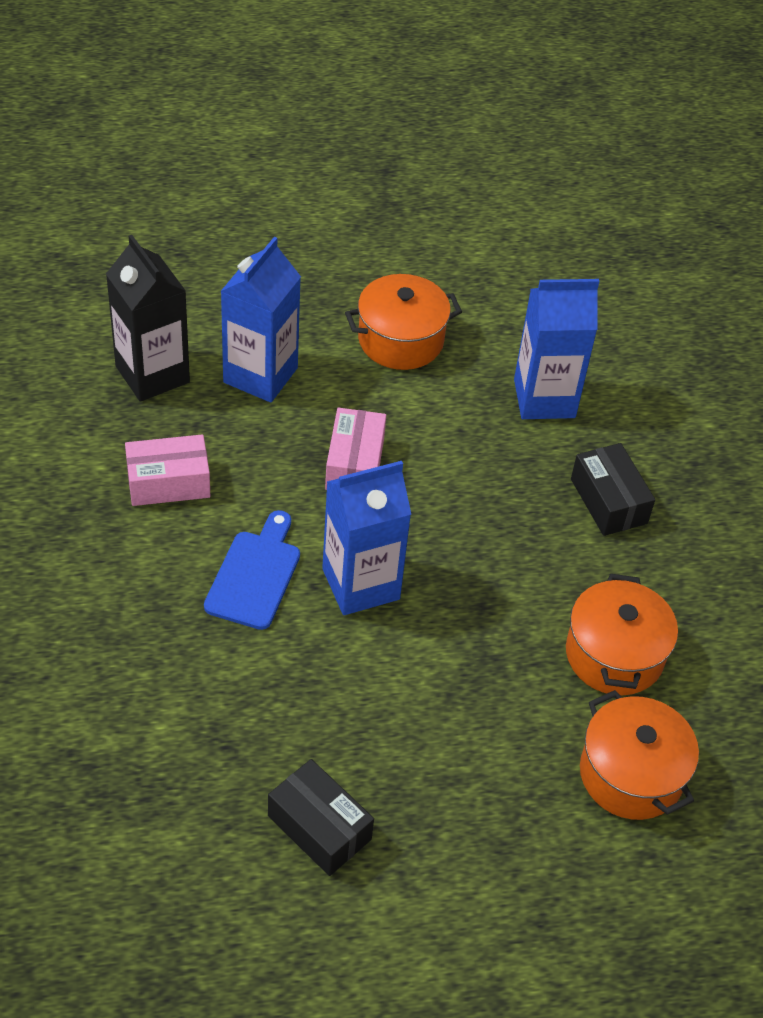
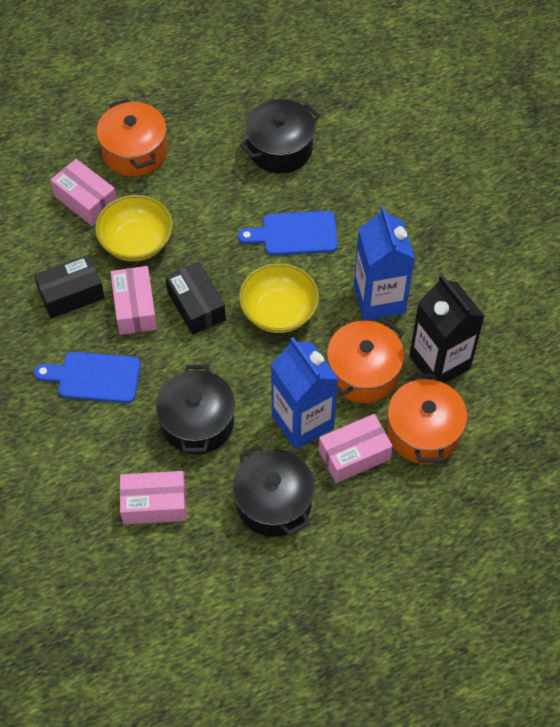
black pot: 0 -> 3
blue carton: 3 -> 2
blue cutting board: 1 -> 2
pink box: 2 -> 4
yellow bowl: 0 -> 2

